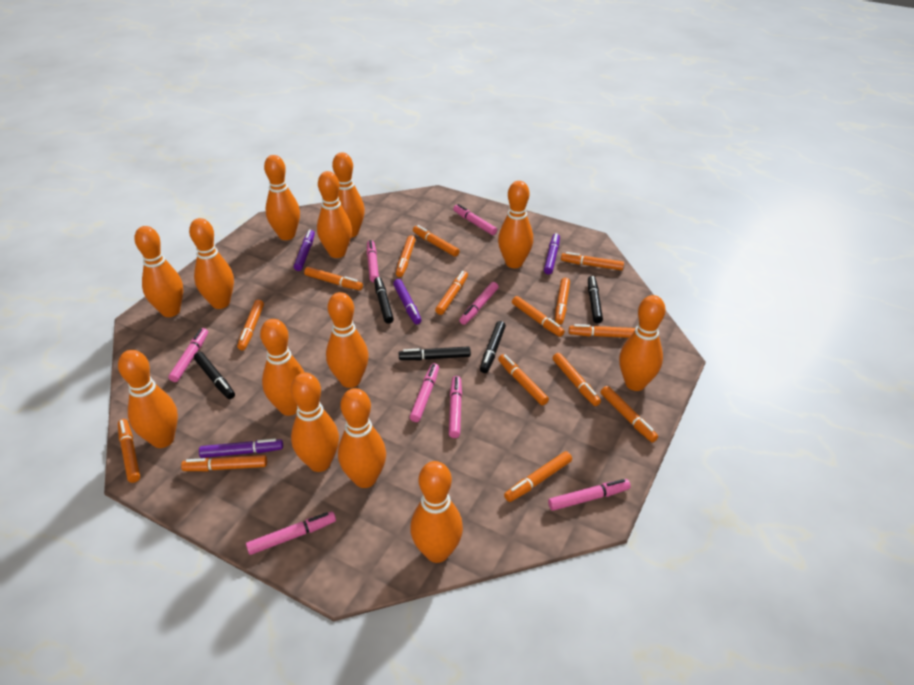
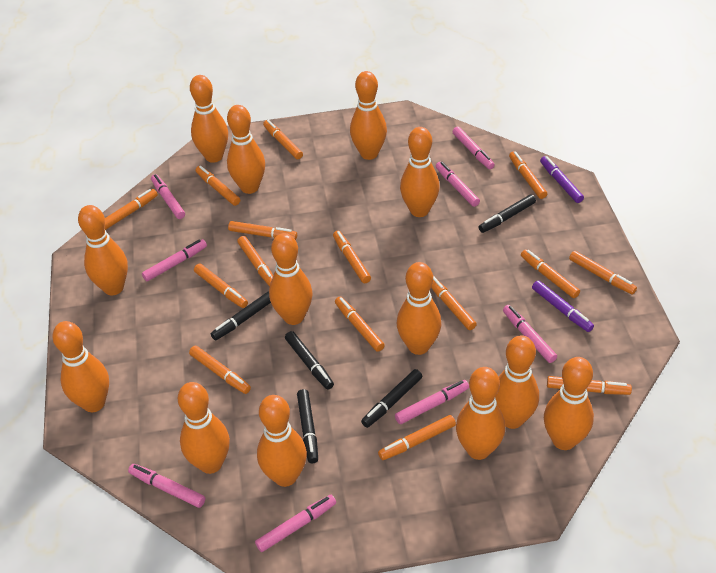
purple marker: 4 -> 2

